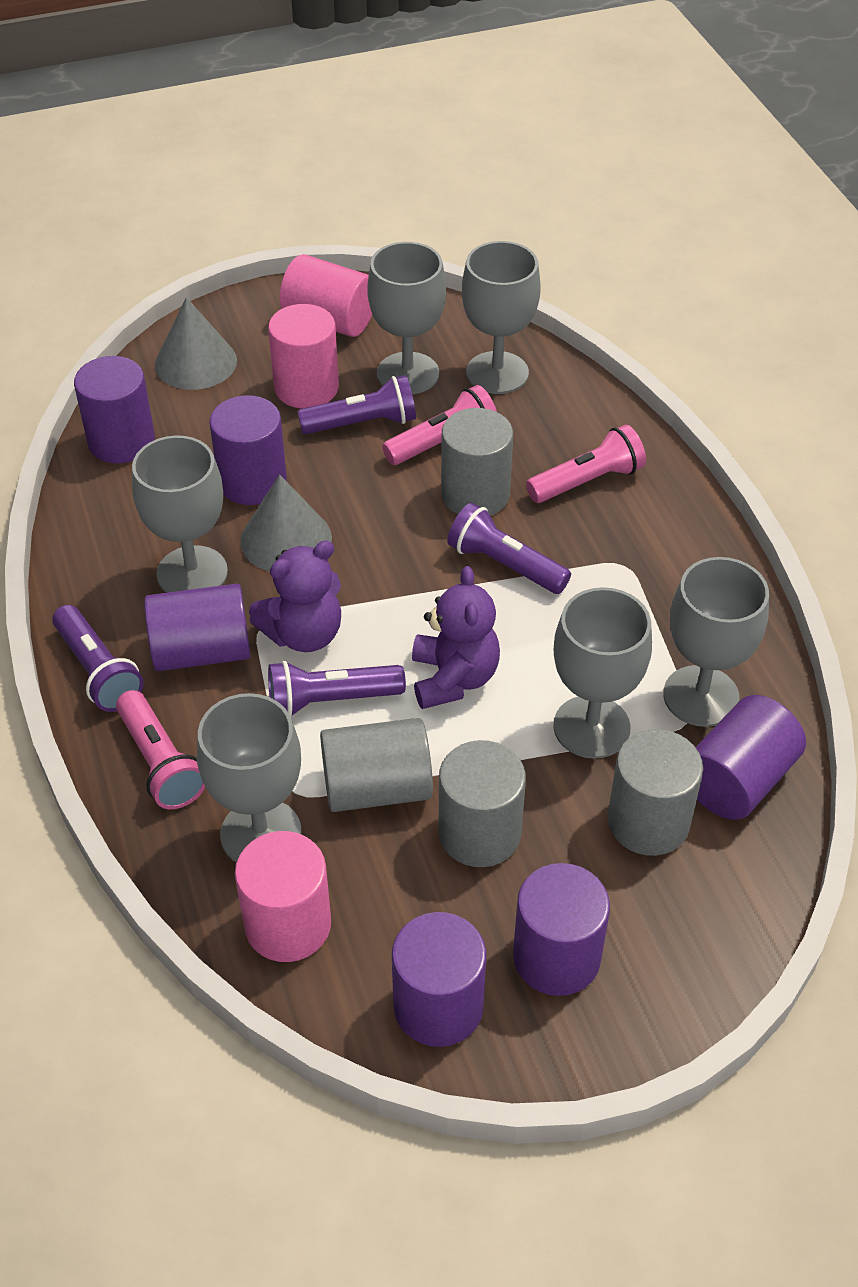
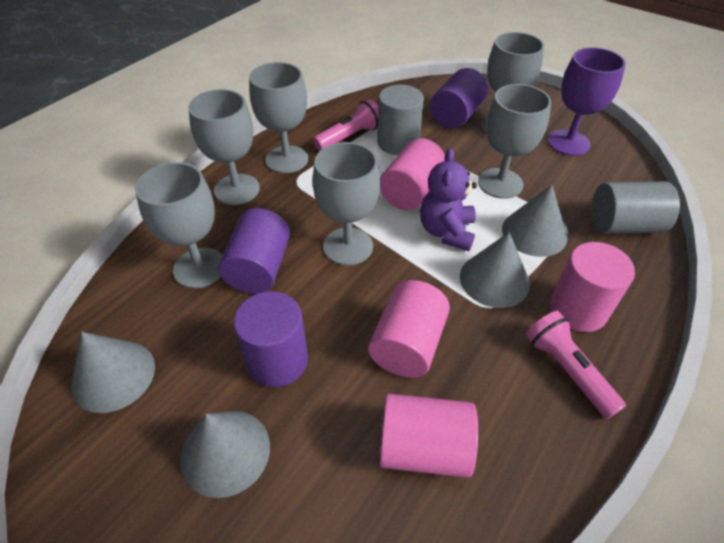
grey cone: 2 -> 4
grey cylinder: 4 -> 2
pink cylinder: 3 -> 4
pink flashlight: 3 -> 2
purple cylinder: 6 -> 3
purple flashlight: 4 -> 0
purple goblet: 0 -> 1
purple teddy bear: 2 -> 1

